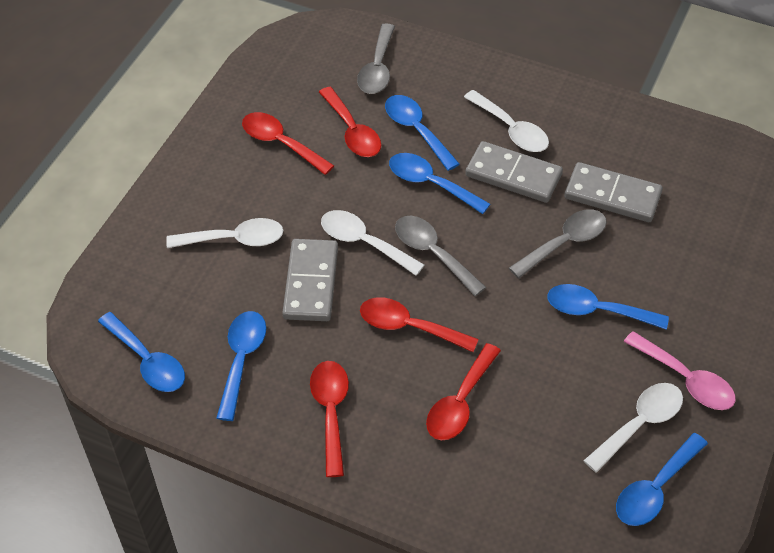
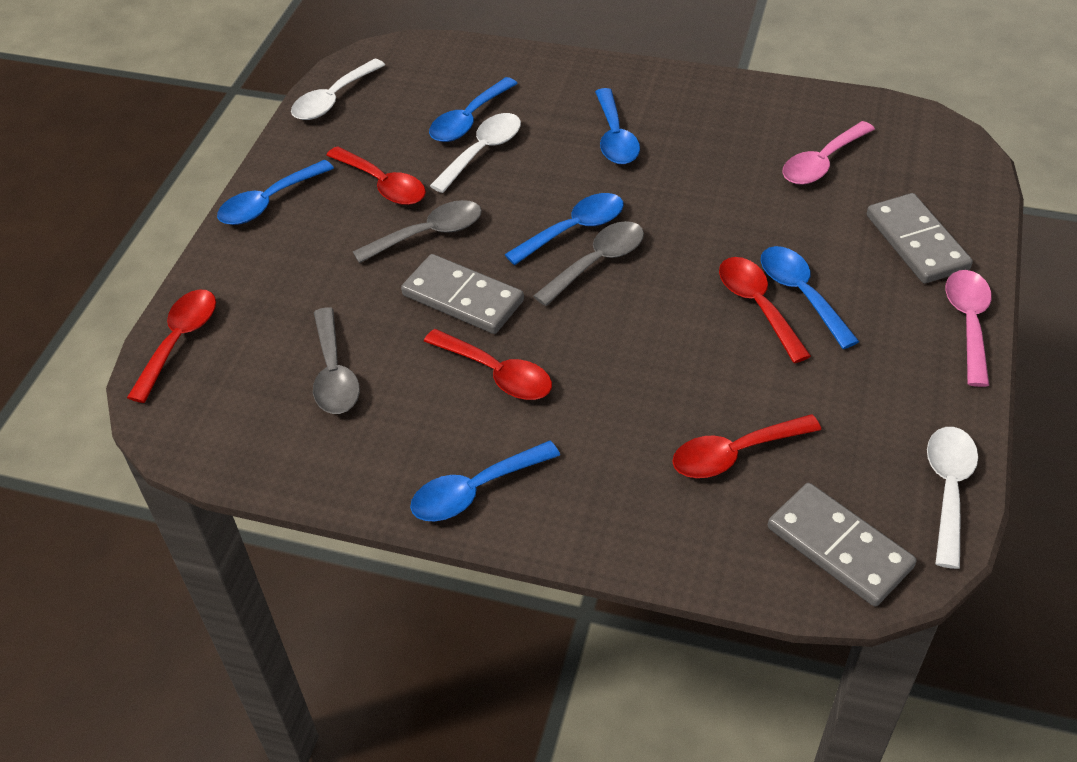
pink spoon: 1 -> 2
white spoon: 4 -> 3

